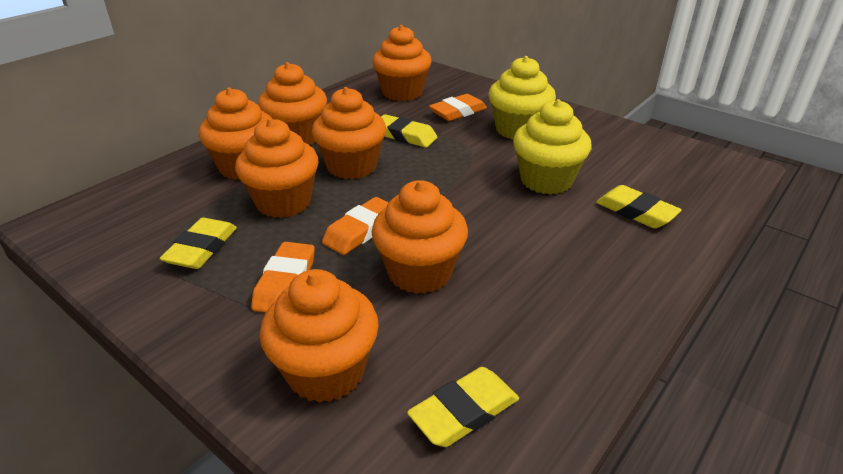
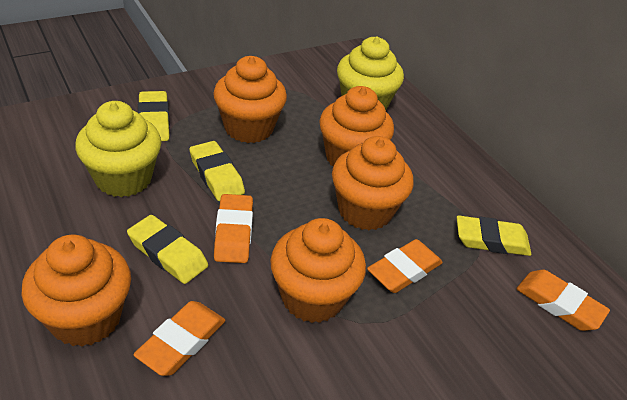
orange cupcake: 7 -> 5
orange eraser: 3 -> 4

